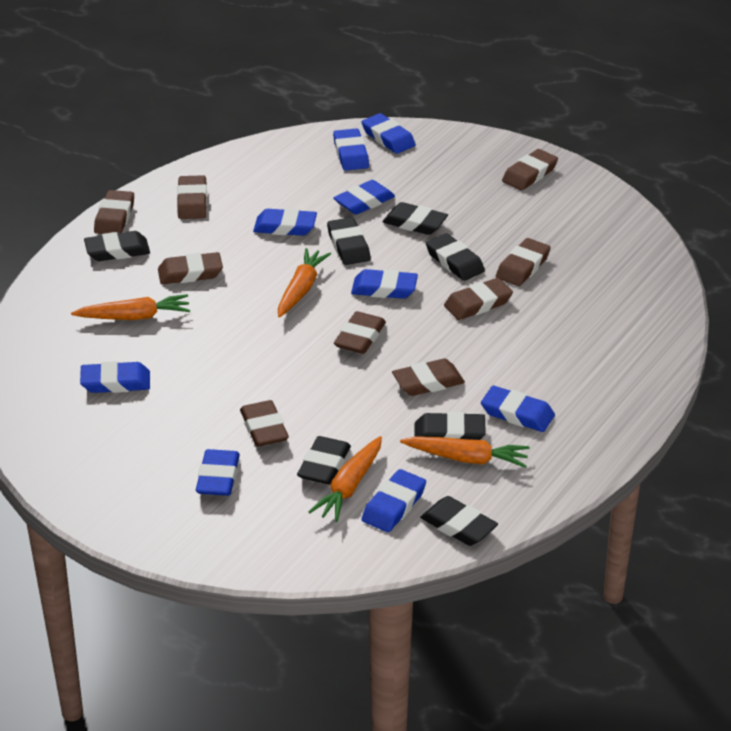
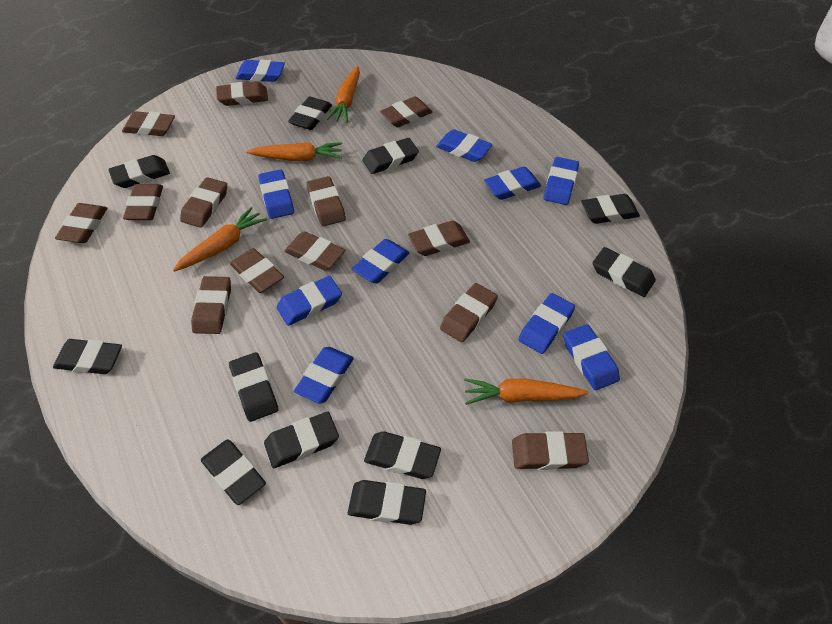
black eraser: 7 -> 11
blue eraser: 9 -> 10
brown eraser: 9 -> 13

